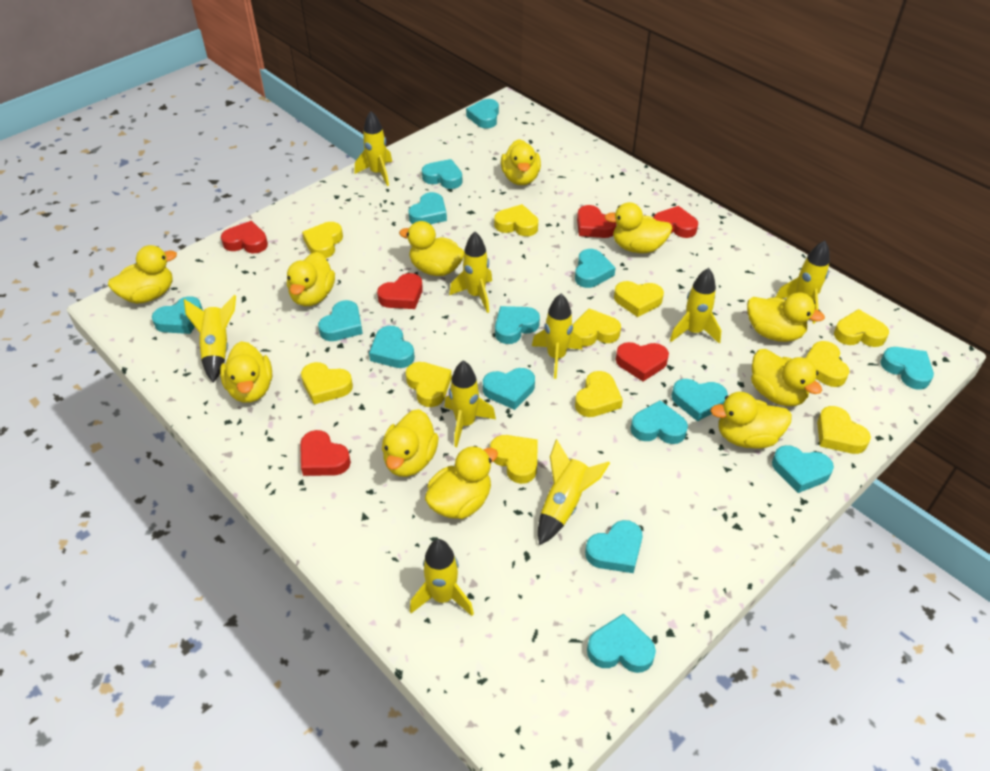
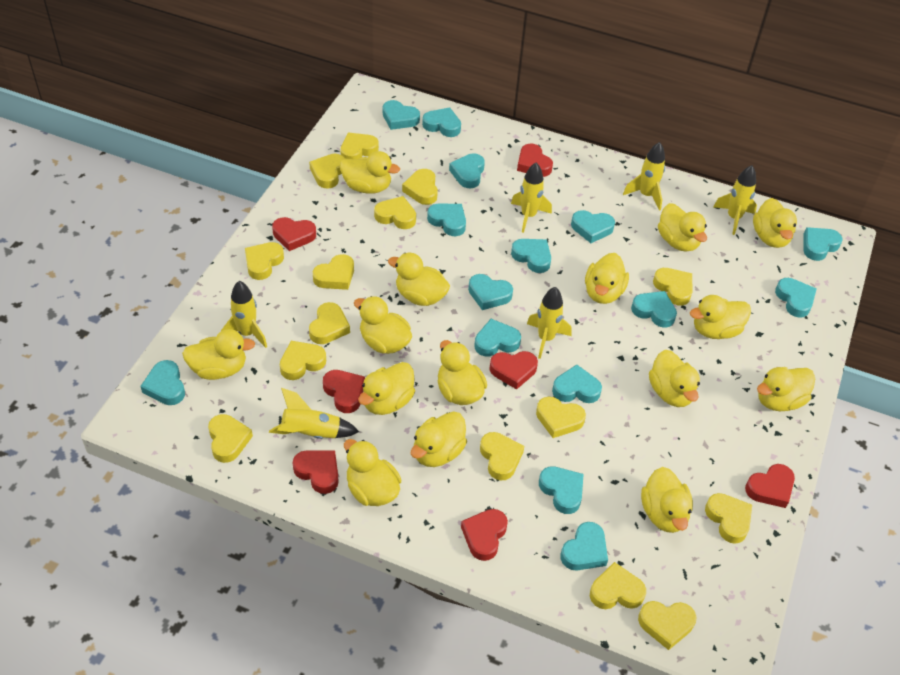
red heart: 6 -> 7
yellow duck: 11 -> 15
yellow heart: 11 -> 15
yellow rocket: 9 -> 6

